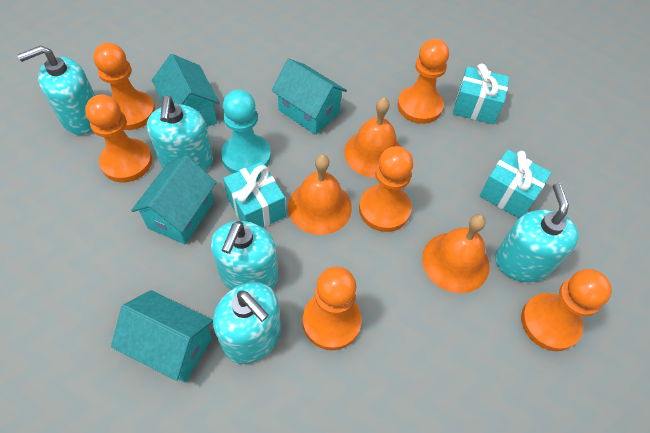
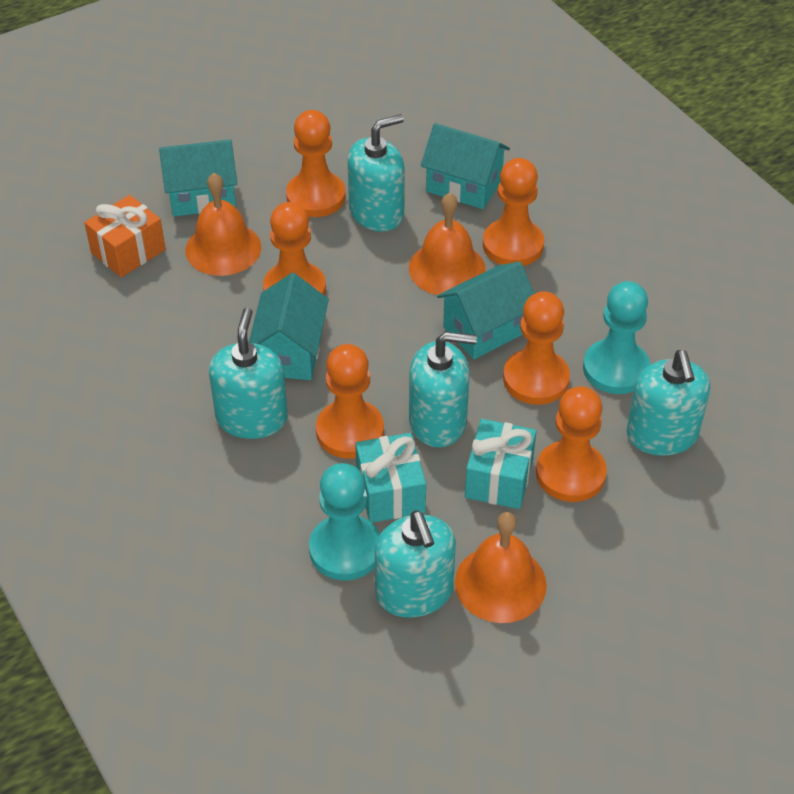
orange gift: 0 -> 1
turquoise gift: 3 -> 2
turquoise pawn: 1 -> 2

